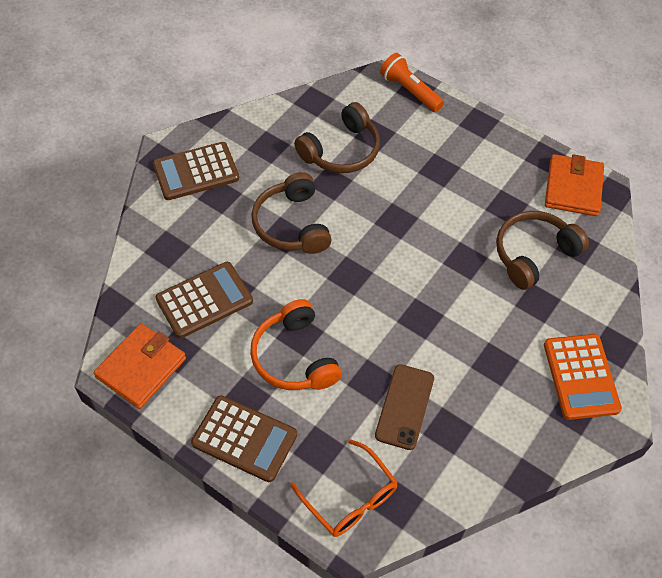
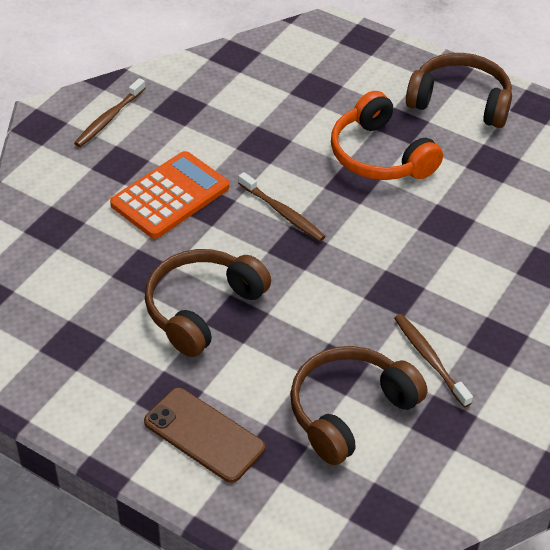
brown calculator: 3 -> 0
brown toothbrush: 0 -> 3
orange flashlight: 1 -> 0
orange glasses: 1 -> 0
orange wallet: 2 -> 0

